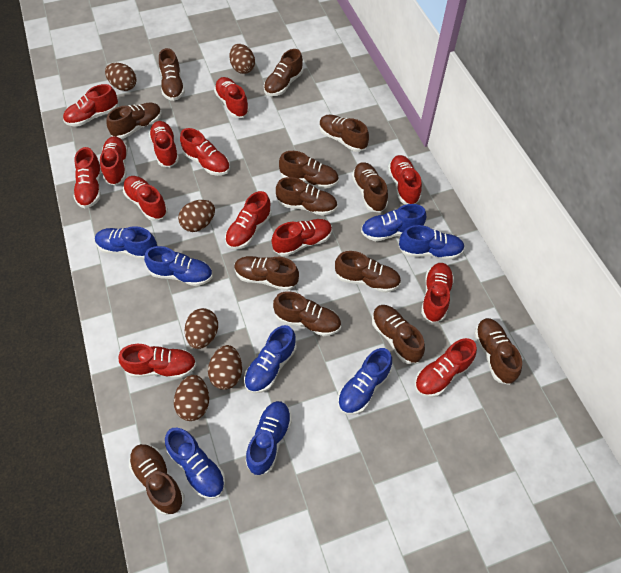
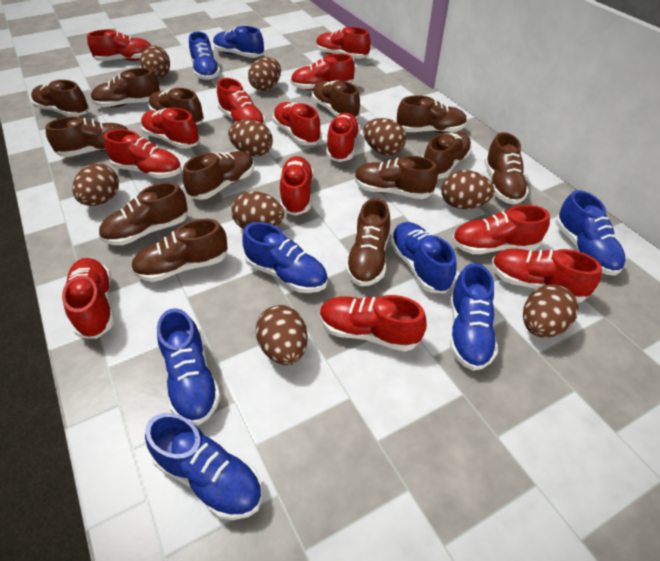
brown egg: 6 -> 9

